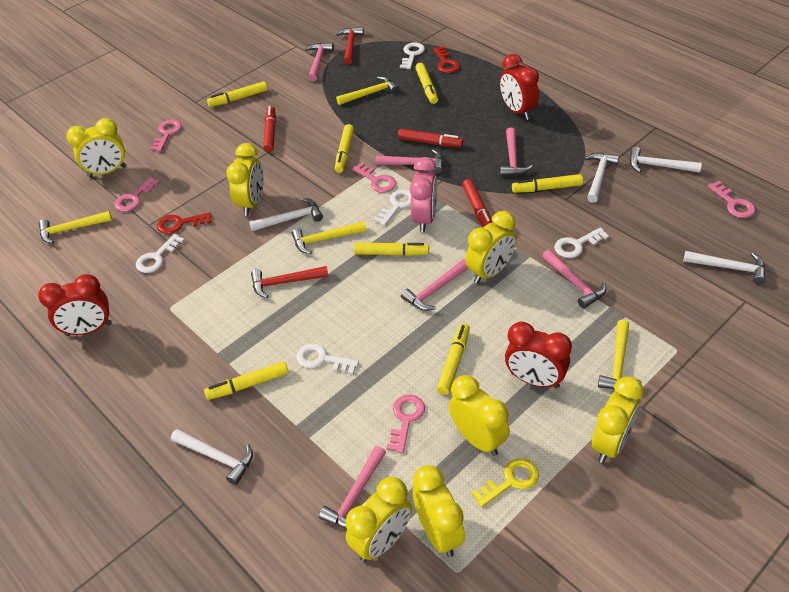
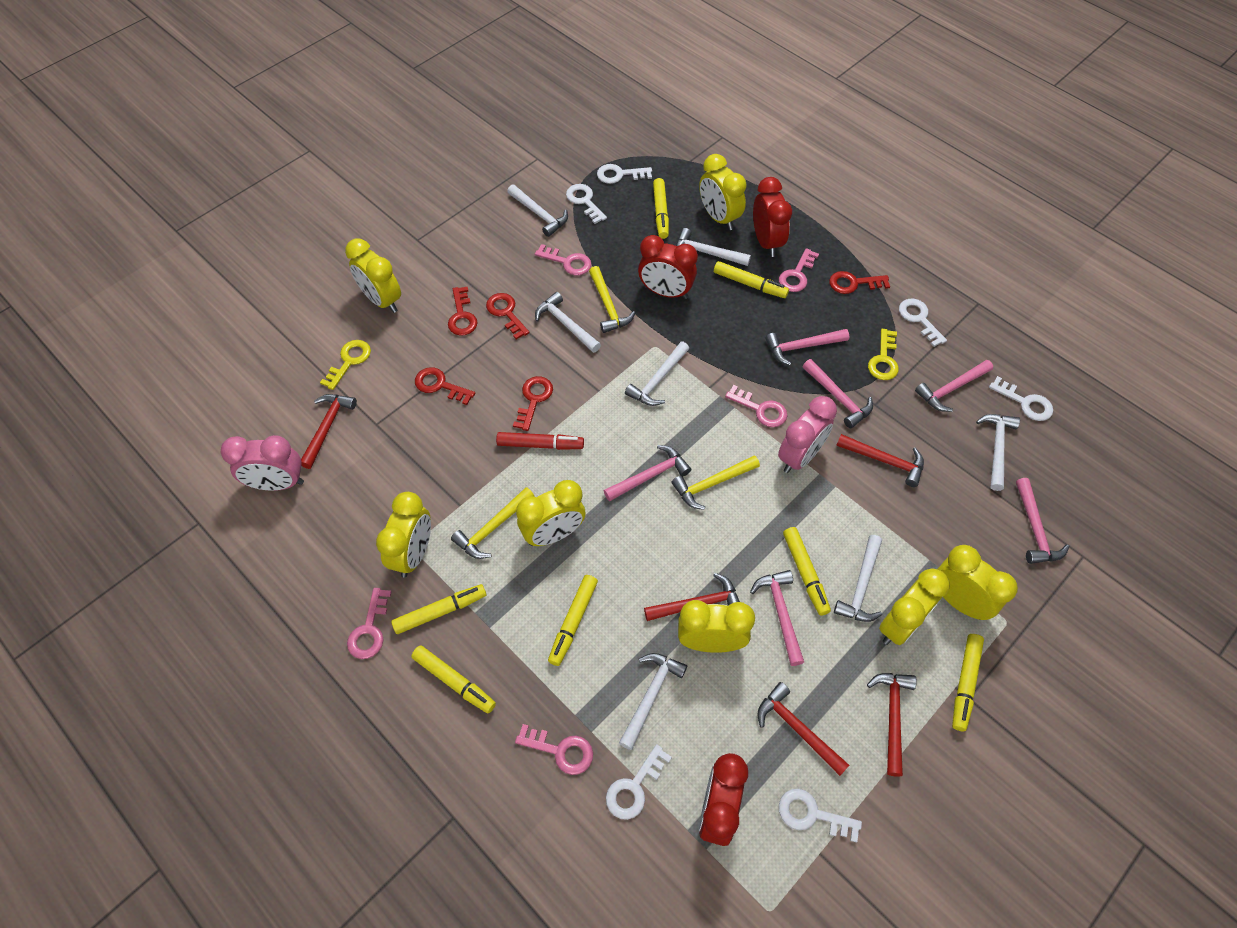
pink clock: 1 -> 2
red hammer: 2 -> 5
red key: 2 -> 5
red marker: 3 -> 1
white hammer: 5 -> 7
white key: 5 -> 6
yellow hammer: 4 -> 3
yellow key: 1 -> 2

